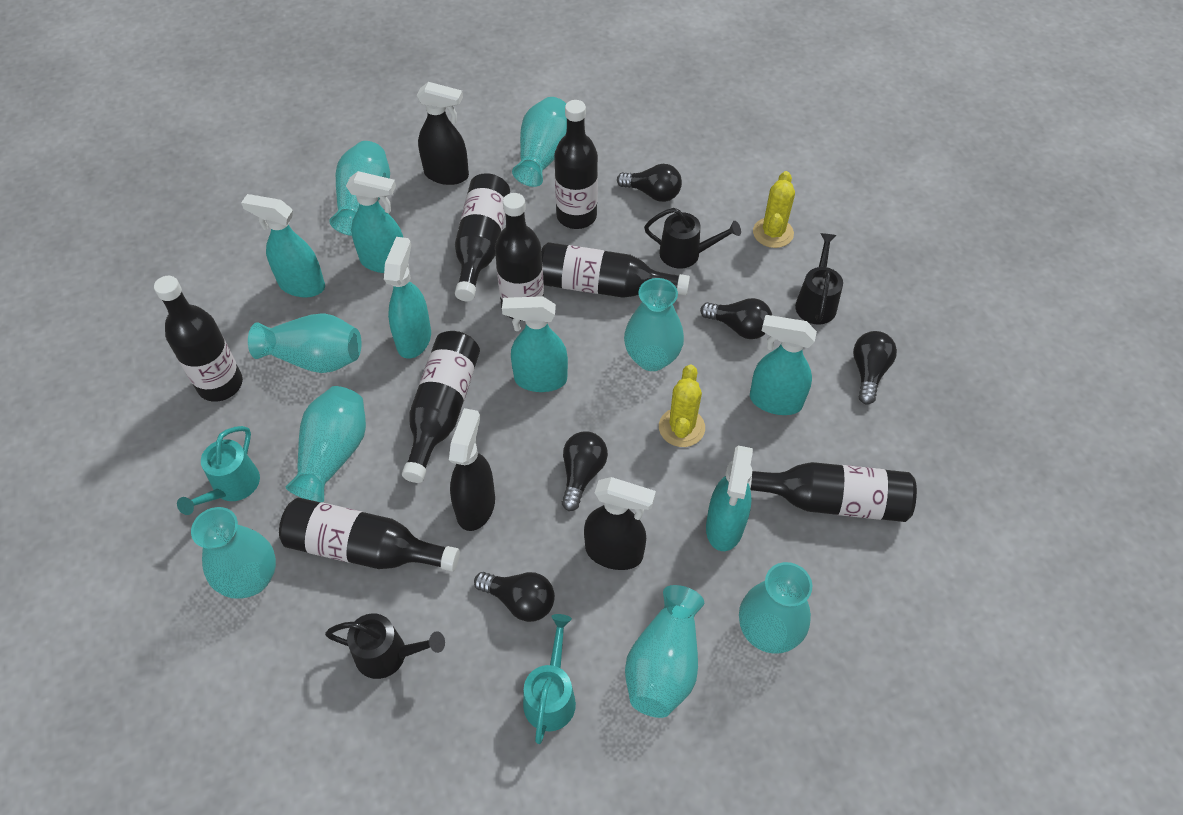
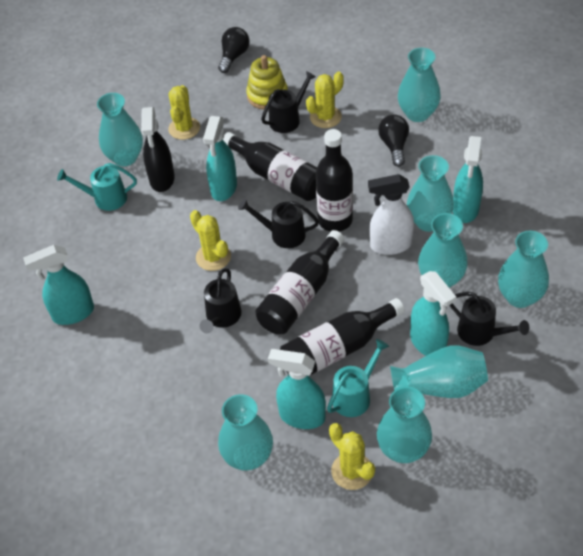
black bottle: 8 -> 4
black light bulb: 5 -> 2
black spray bottle: 3 -> 1
black watering can: 3 -> 4
turquoise spray bottle: 6 -> 5
white spray bottle: 0 -> 1
yellow cactus: 2 -> 4
yellow stacking toy: 0 -> 1

